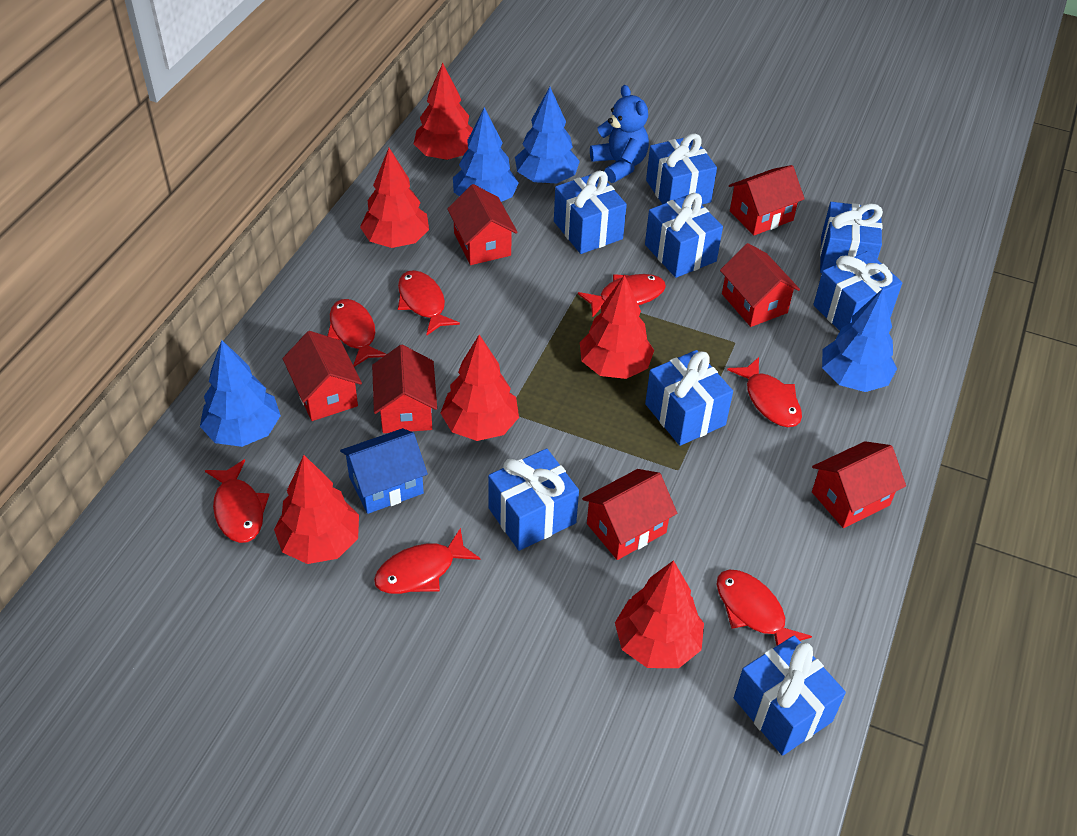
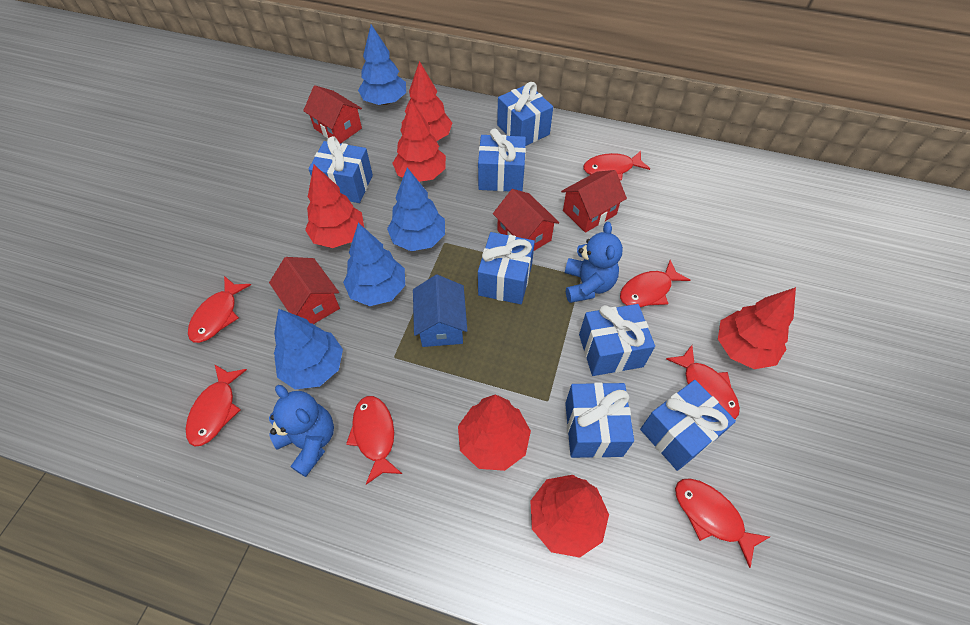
blue gift: 8 -> 7
blue teddy bear: 1 -> 2
red house: 7 -> 4

